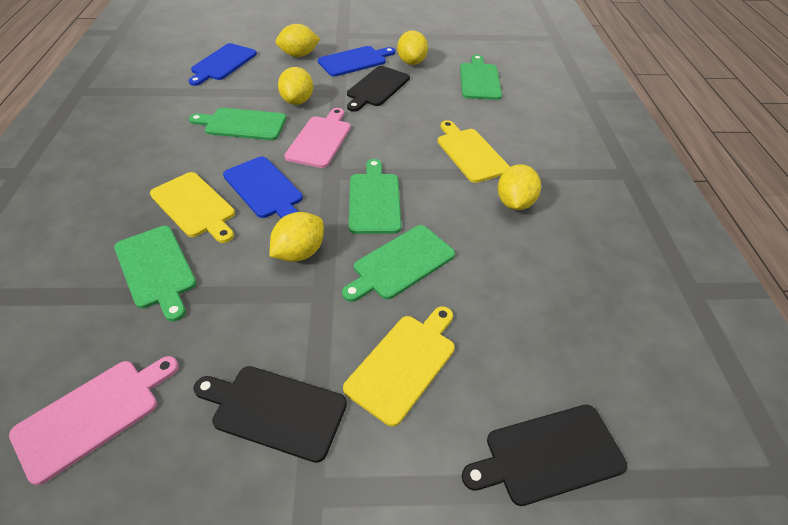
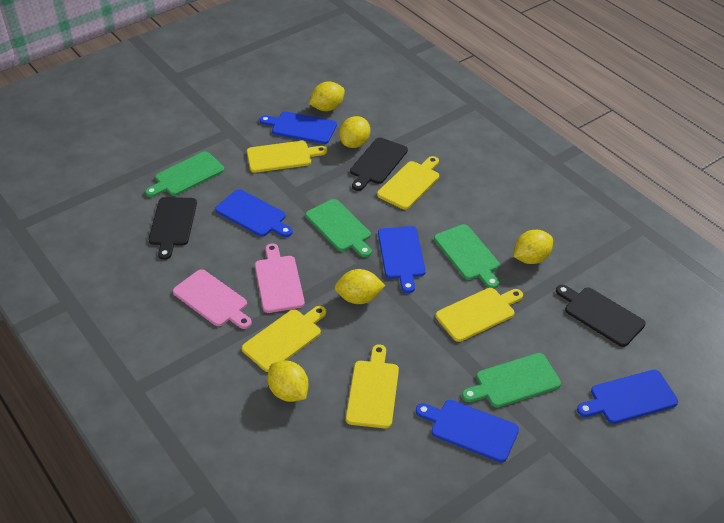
blue cutting board: 3 -> 5
green cutting board: 5 -> 4
yellow cutting board: 3 -> 5

